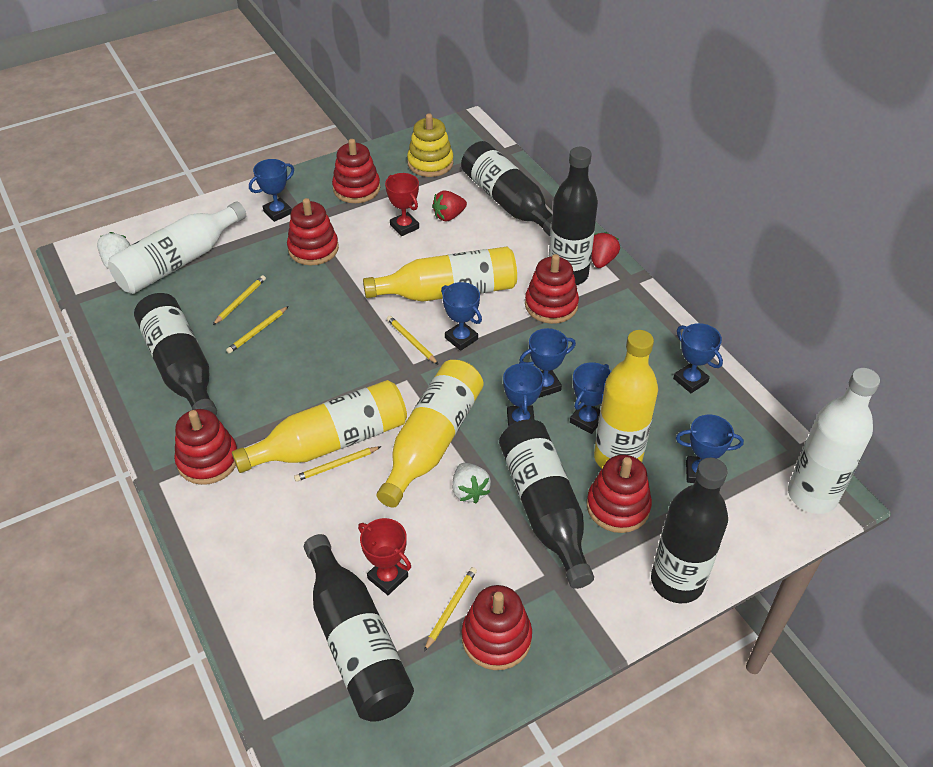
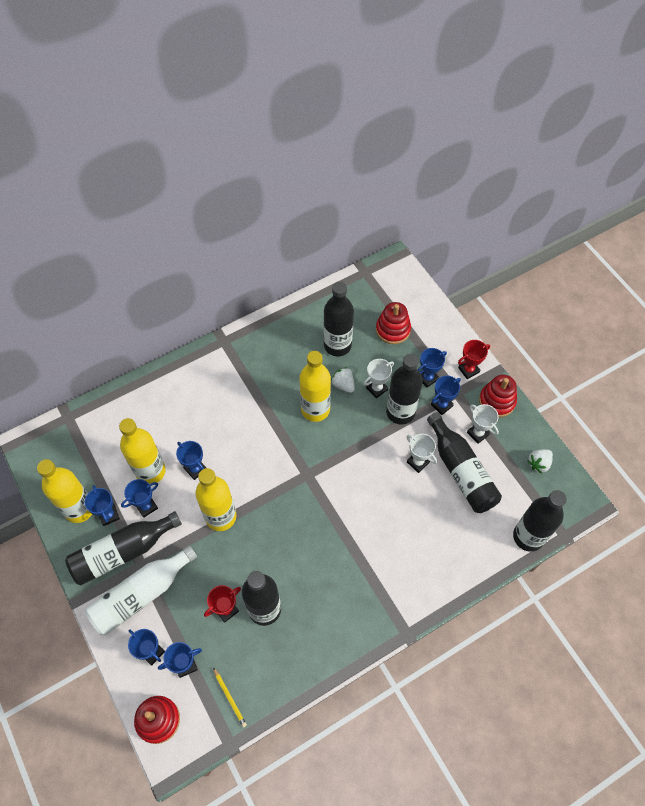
red stacking toy: 6 -> 3
red strawberry: 2 -> 0
white bottle: 2 -> 1
white trophy: 0 -> 3
yellow pencil: 5 -> 1
yellow stacking toy: 1 -> 0

